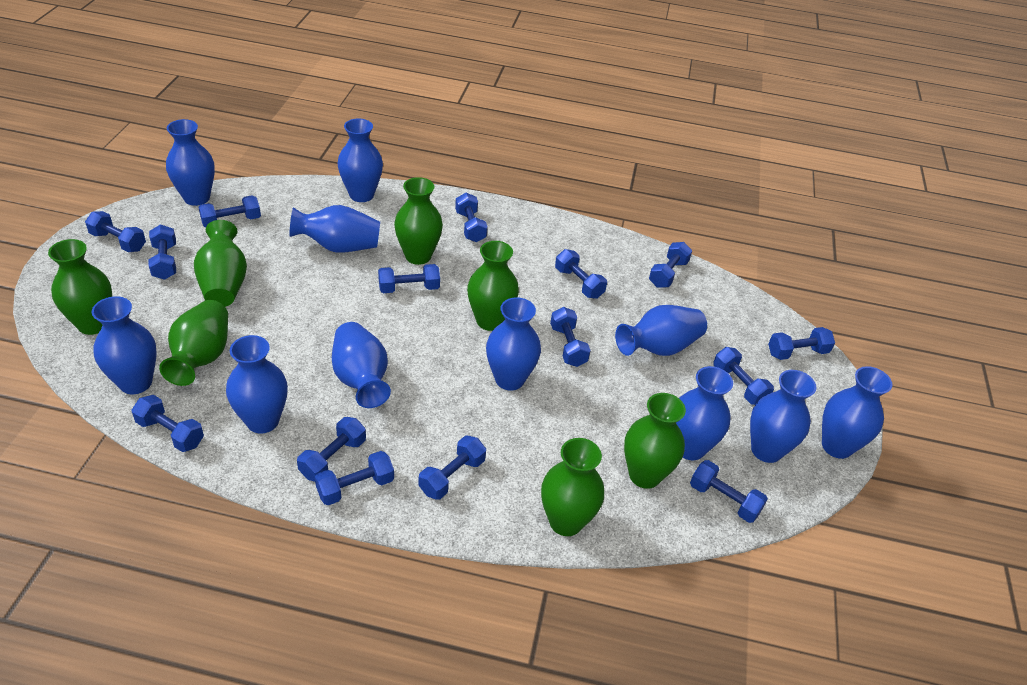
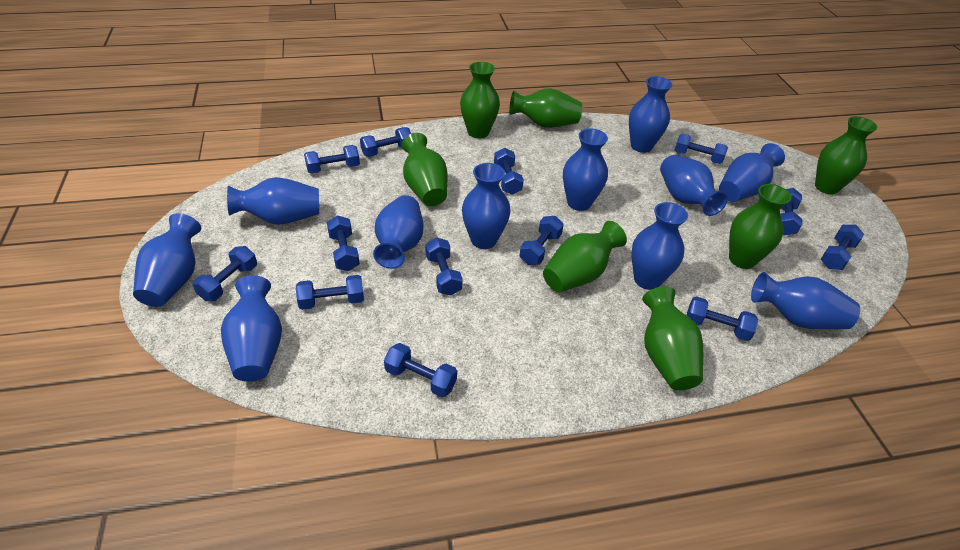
blue dumbbell: 15 -> 13

